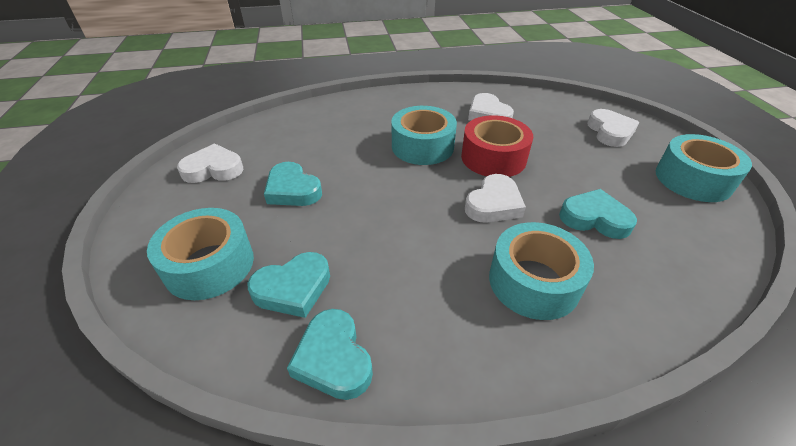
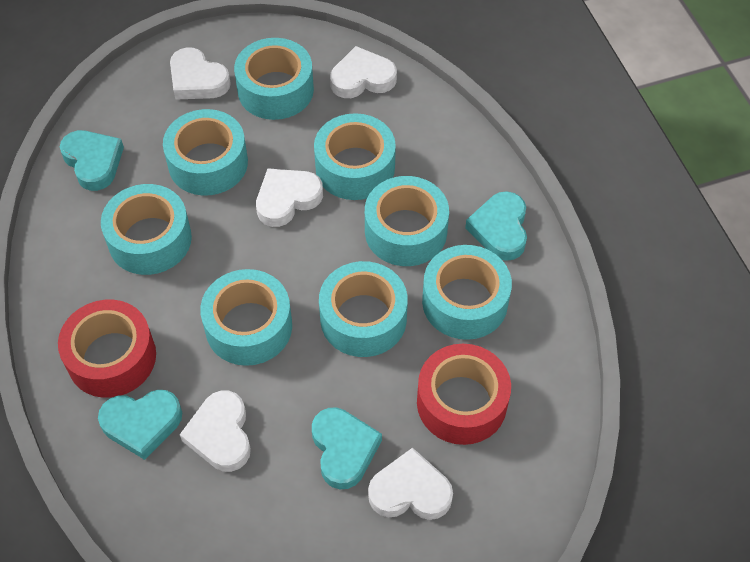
red tape: 1 -> 2
turquoise tape: 4 -> 8
white heart: 4 -> 5

